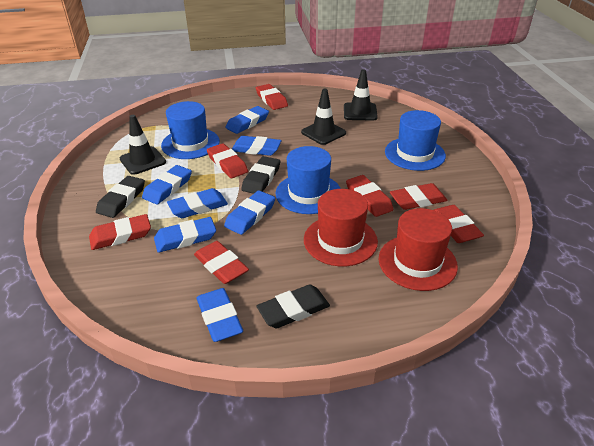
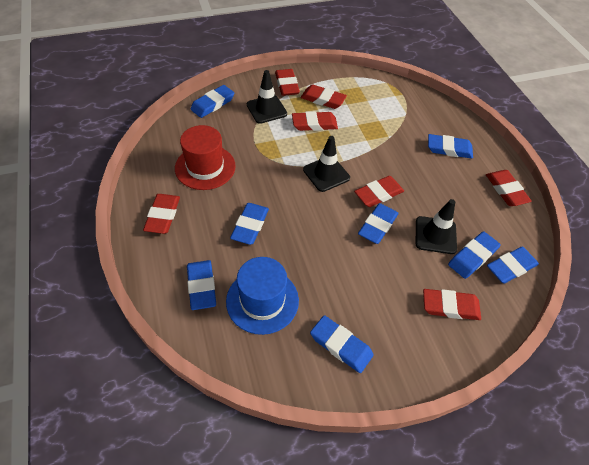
black eraser: 3 -> 0
blue eraser: 7 -> 8
blue hat: 3 -> 1
red hat: 2 -> 1

